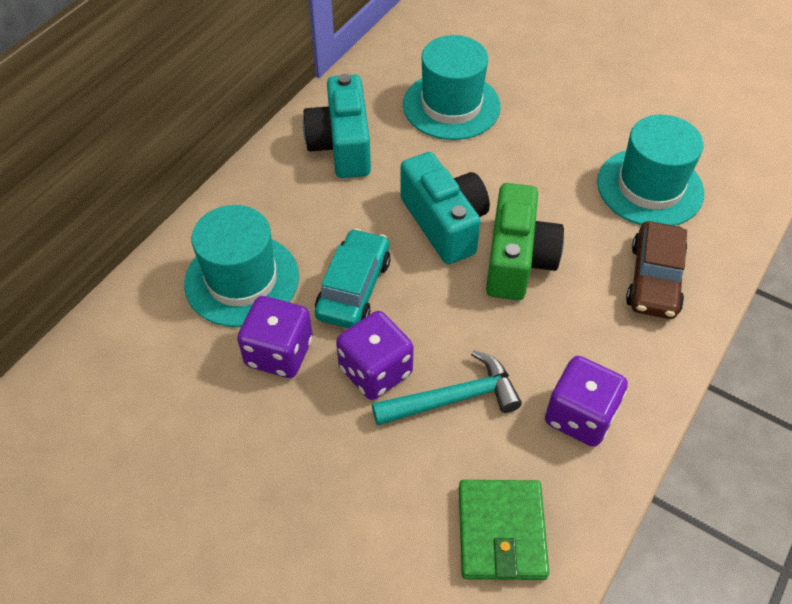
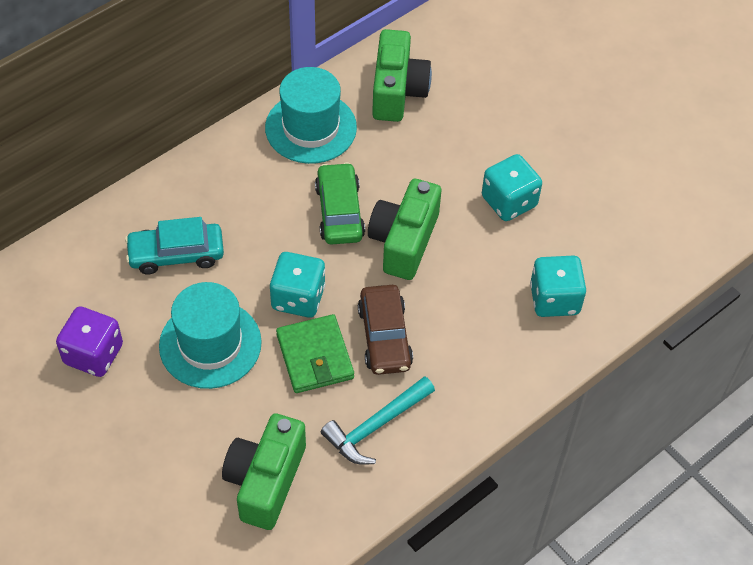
green camera: 1 -> 3
green car: 0 -> 1
purple dice: 3 -> 1
turquoise camera: 2 -> 0
turquoise dice: 0 -> 3
turquoise hat: 3 -> 2

